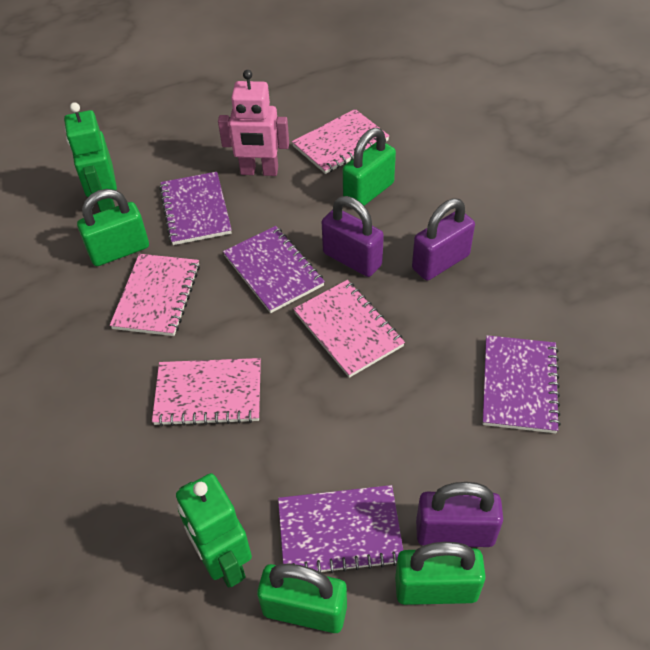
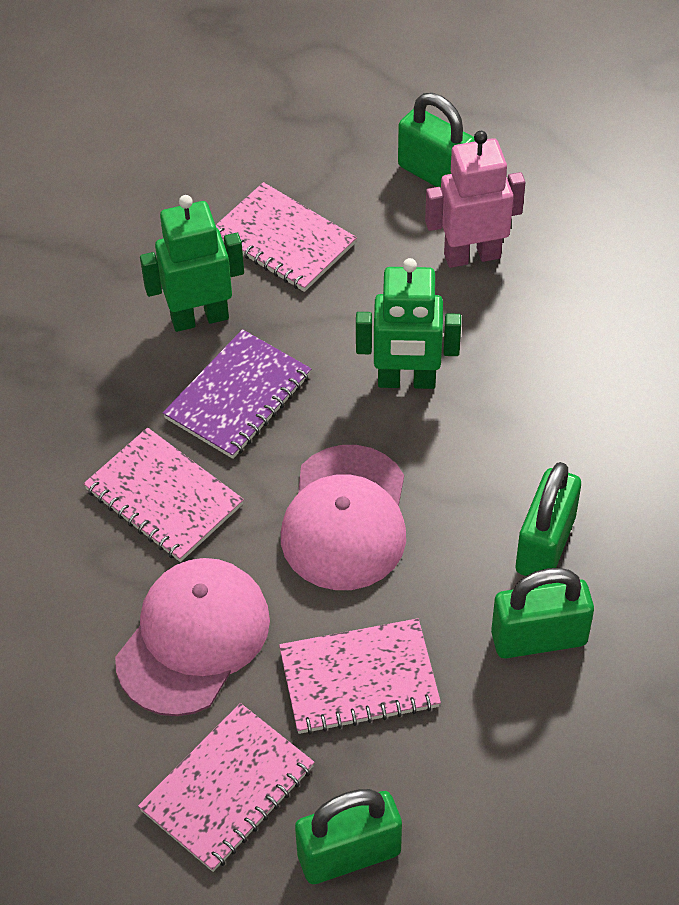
pink cap: 0 -> 2
purple notebook: 4 -> 1
purple padlock: 3 -> 0

